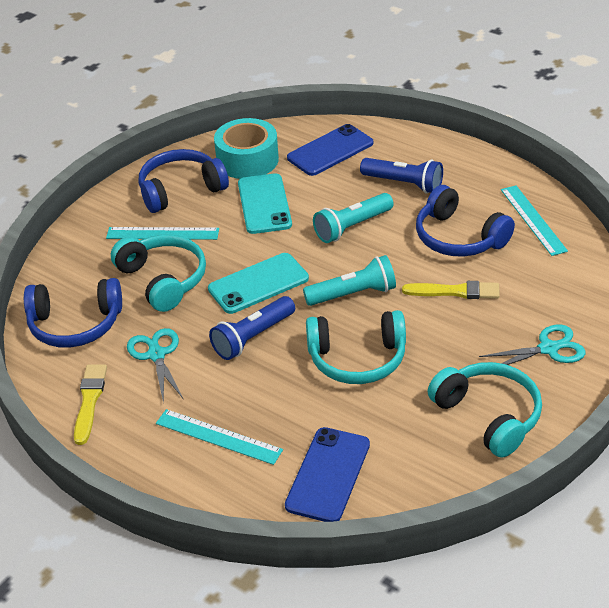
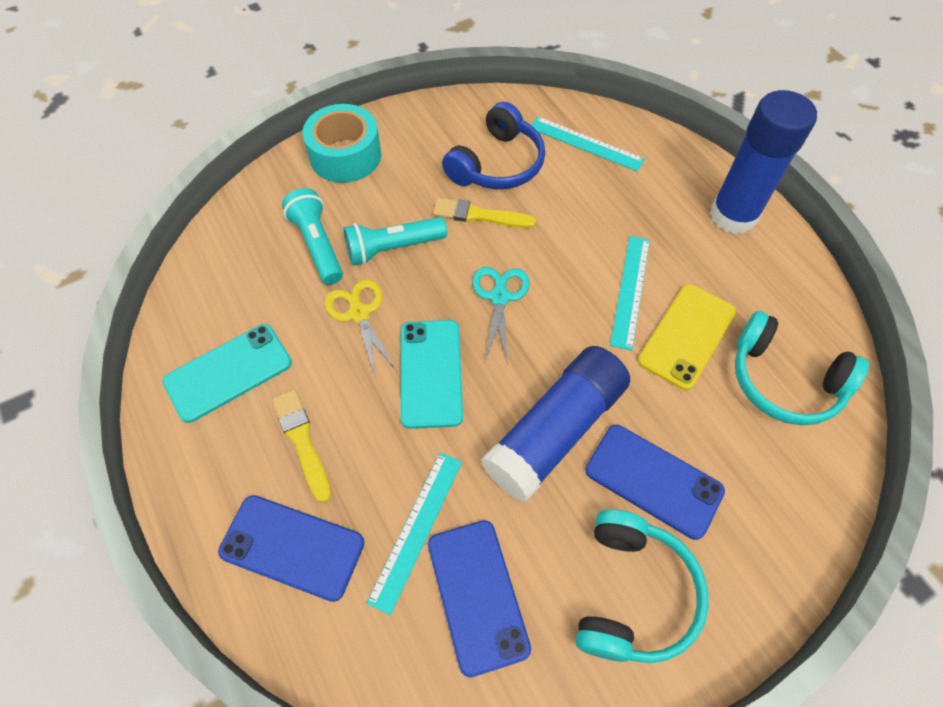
blue flashlight: 2 -> 0
blue glue stick: 0 -> 2
blue headphones: 3 -> 1
blue phone: 2 -> 3
turquoise headphones: 3 -> 2
turquoise scissors: 2 -> 1
yellow phone: 0 -> 1
yellow scissors: 0 -> 1

